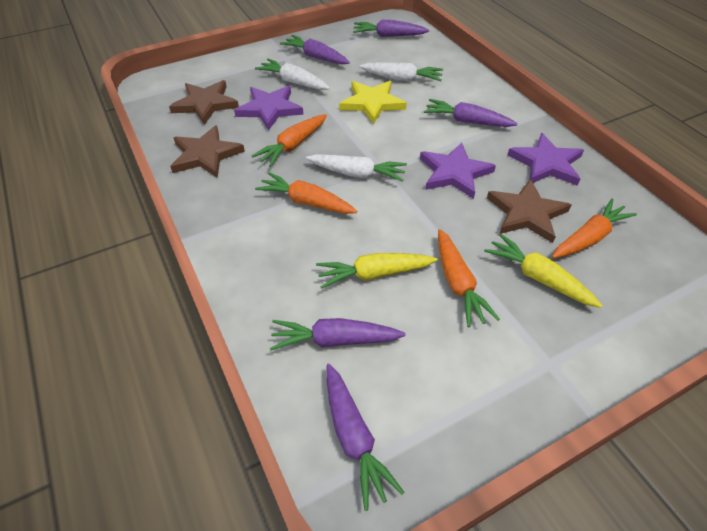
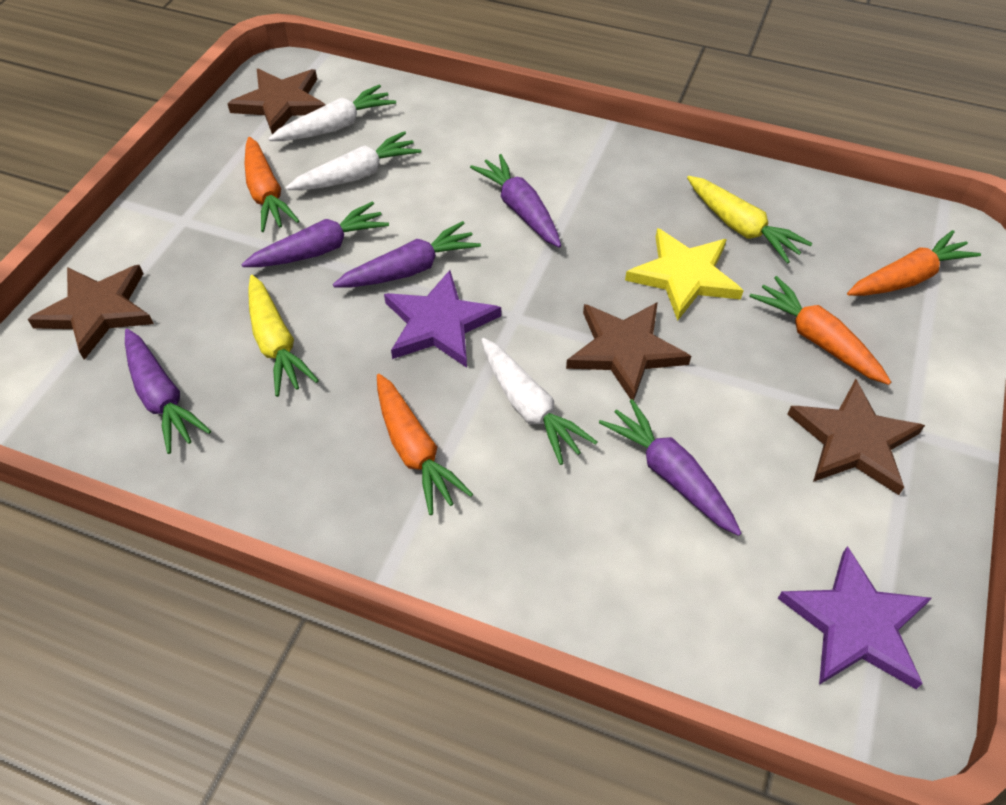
brown star: 3 -> 4
purple star: 3 -> 2

